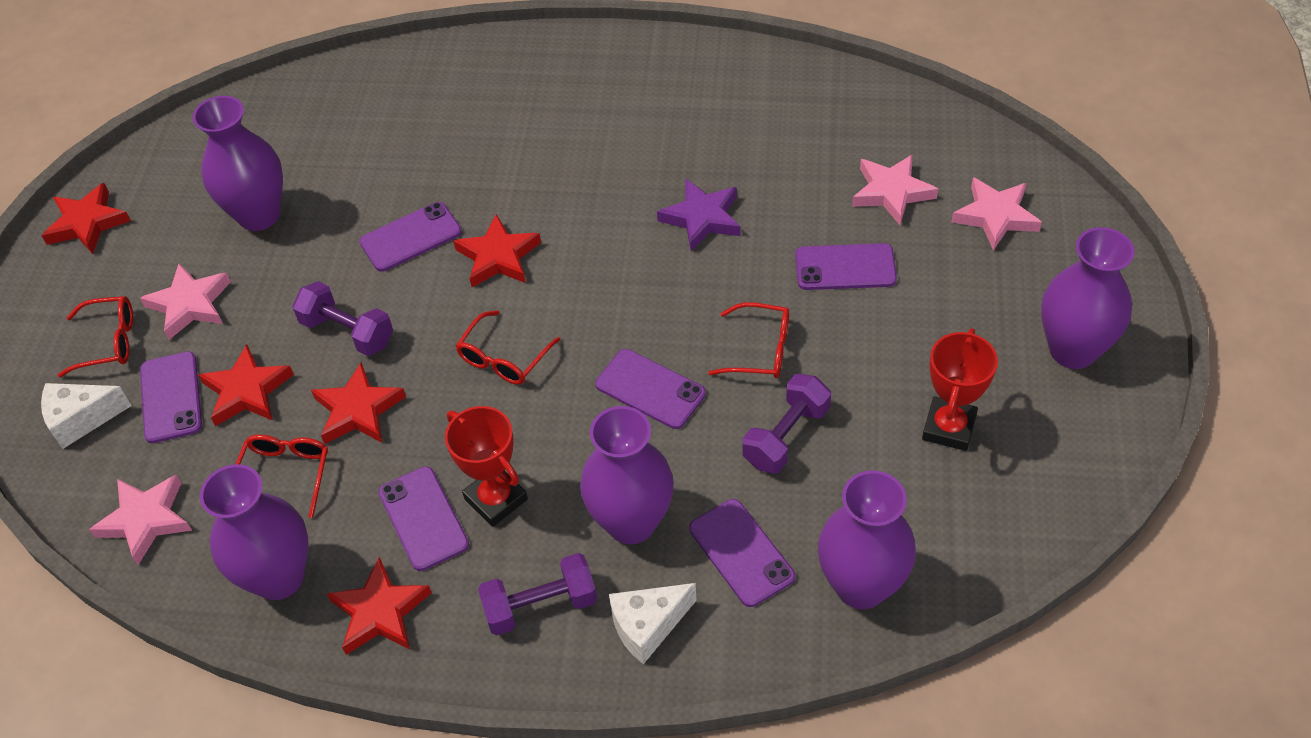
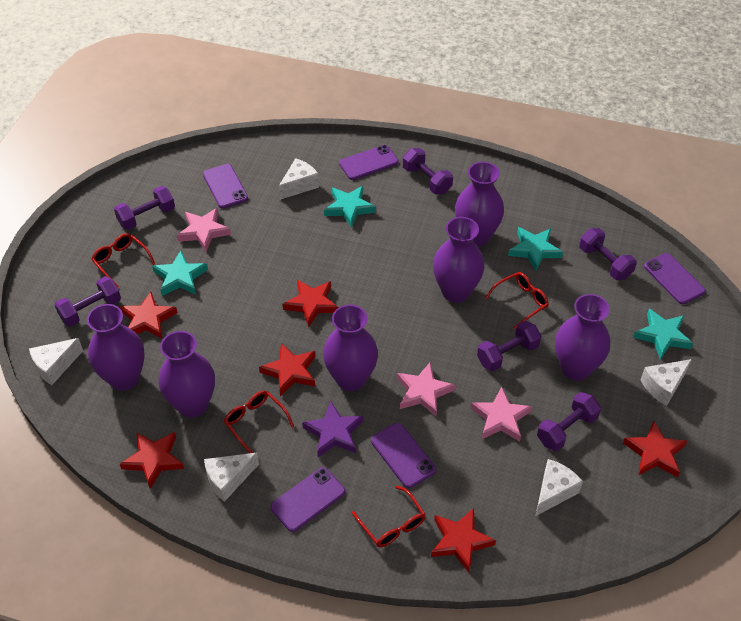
pink star: 4 -> 3
purple dumbbell: 3 -> 6
purple phone: 6 -> 5
purple vase: 5 -> 6
red star: 5 -> 6
red trophy: 2 -> 0
turquoise star: 0 -> 4
white cheese: 2 -> 5

